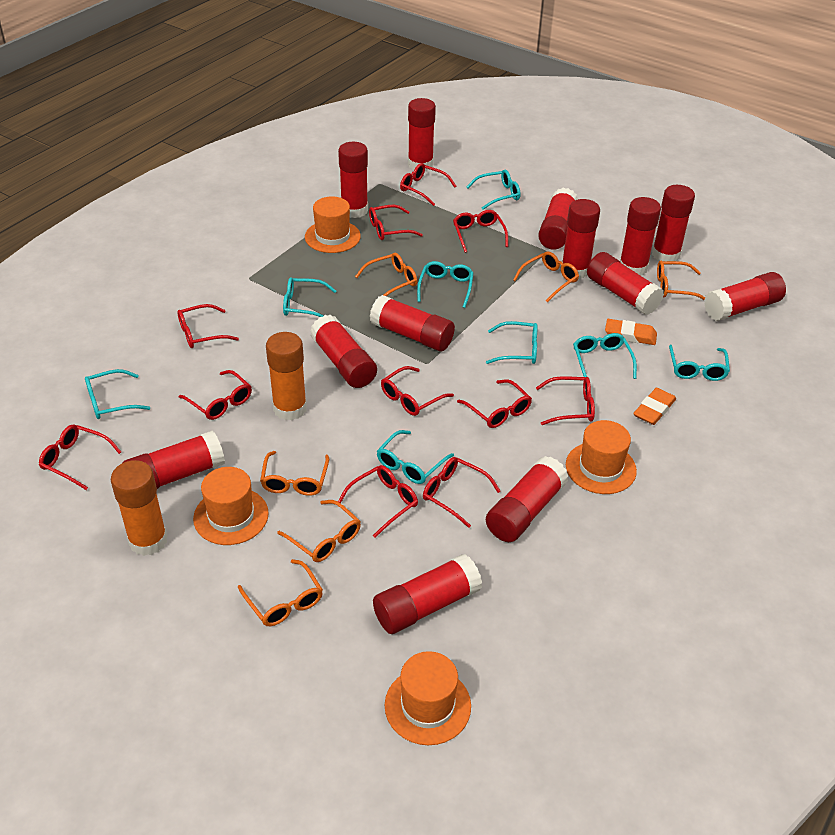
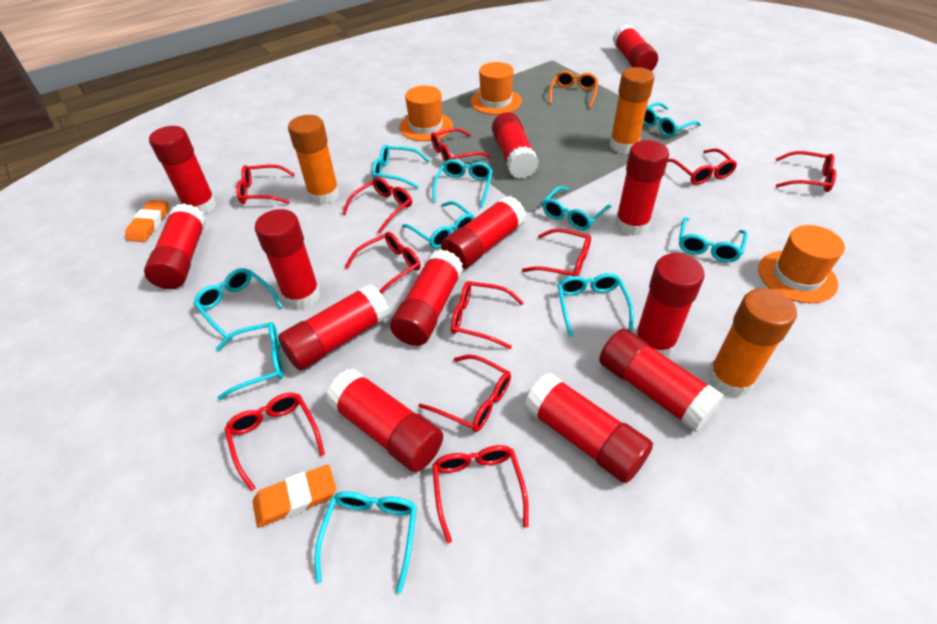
orange glasses: 6 -> 1
orange glue stick: 2 -> 3
orange hat: 4 -> 3
turquoise glasses: 8 -> 10

